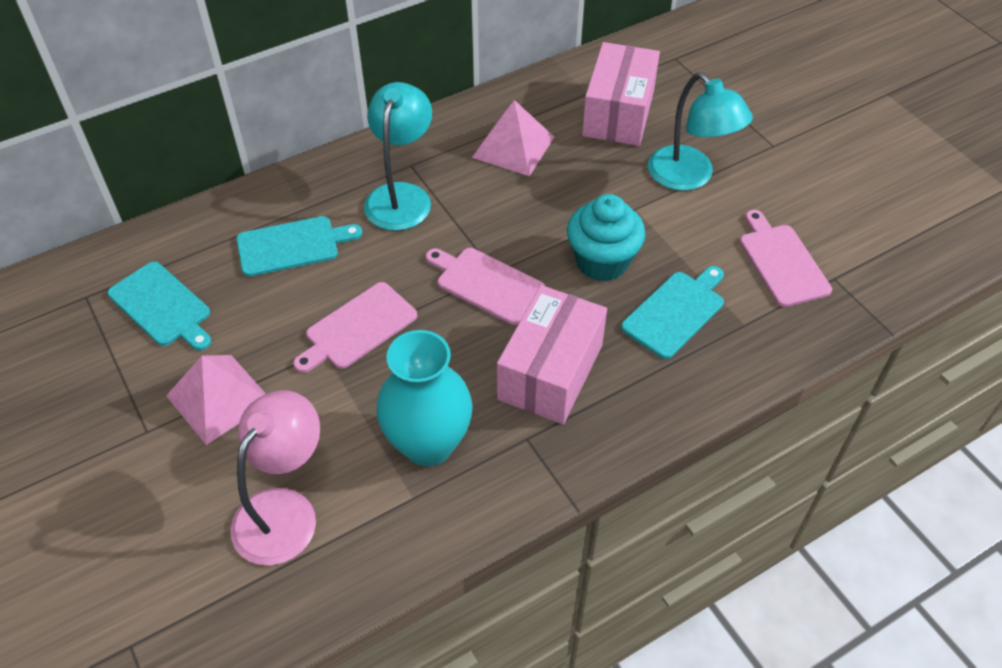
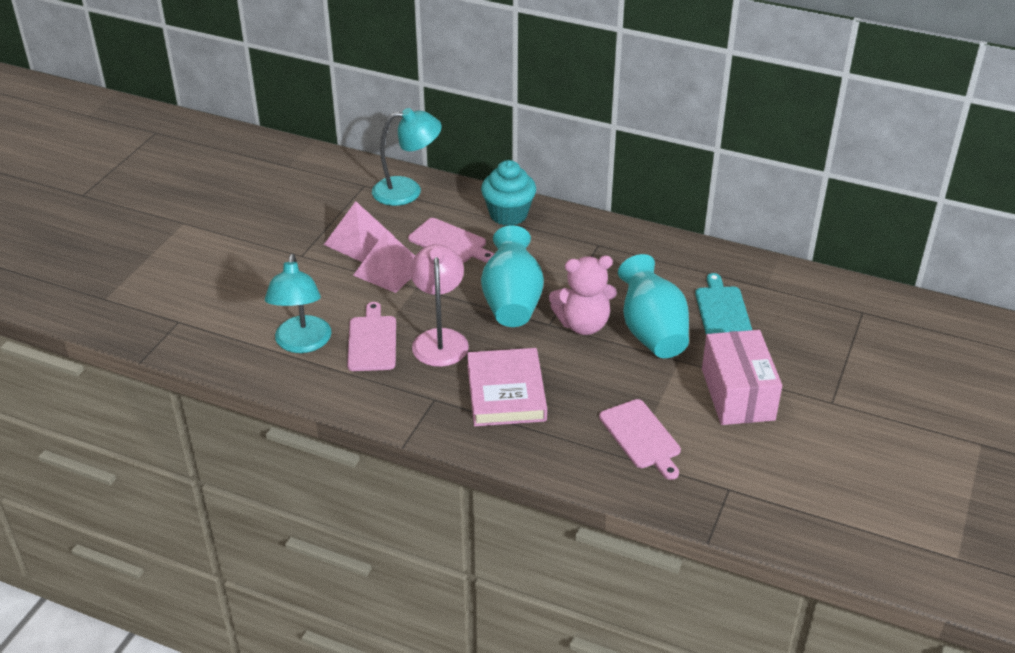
pink book: 0 -> 1
pink box: 2 -> 1
pink teddy bear: 0 -> 1
turquoise cutting board: 3 -> 1
turquoise vase: 1 -> 2

